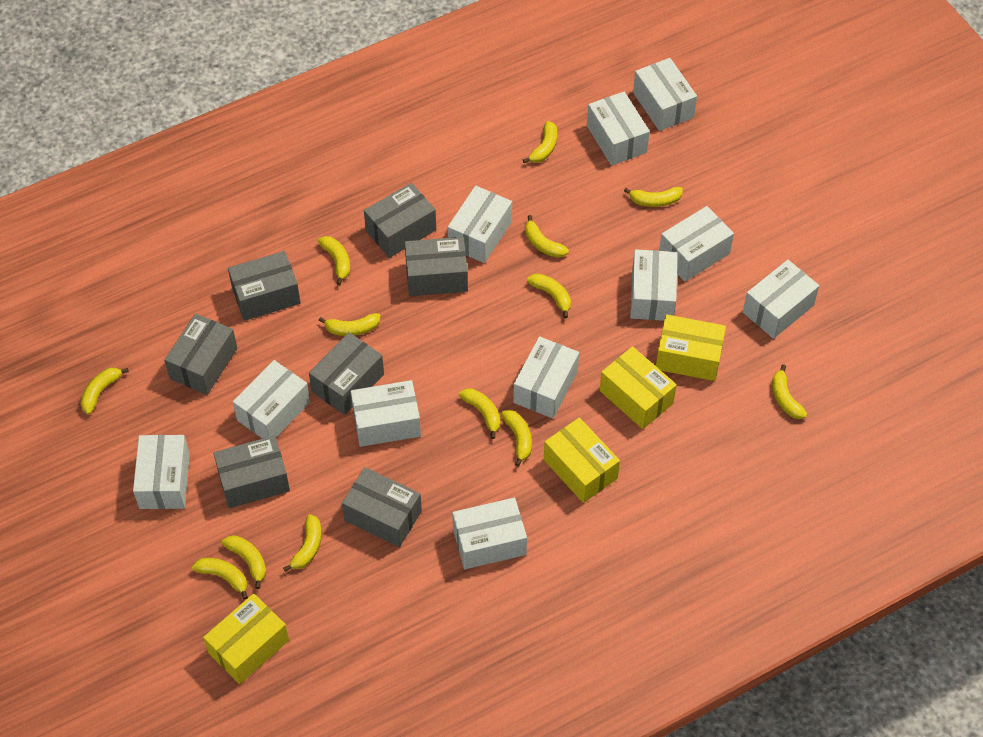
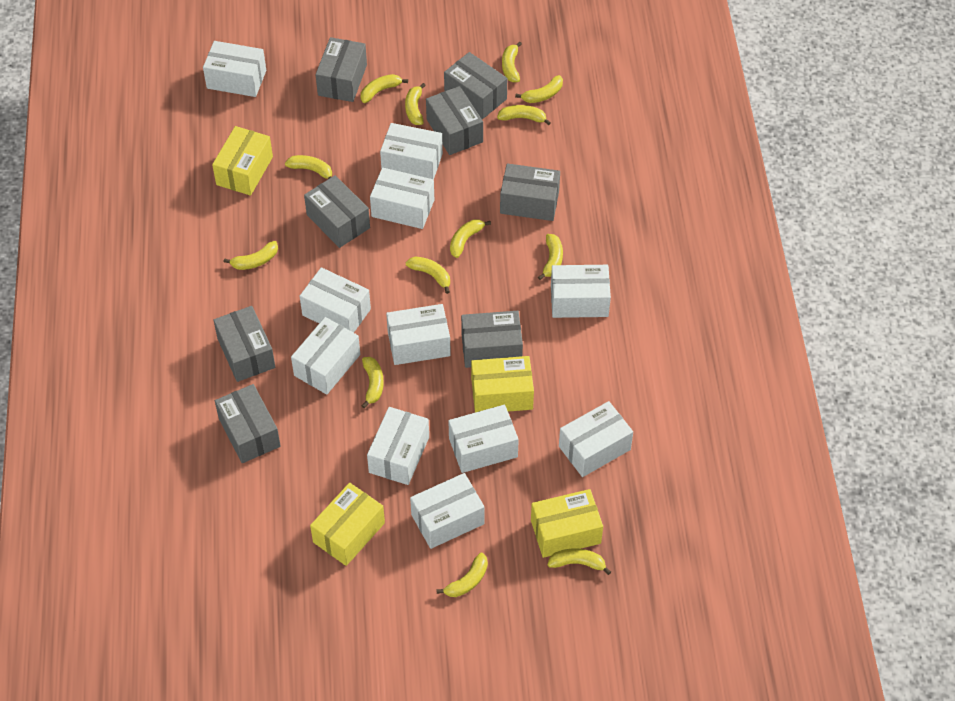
grey box: 7 -> 8

